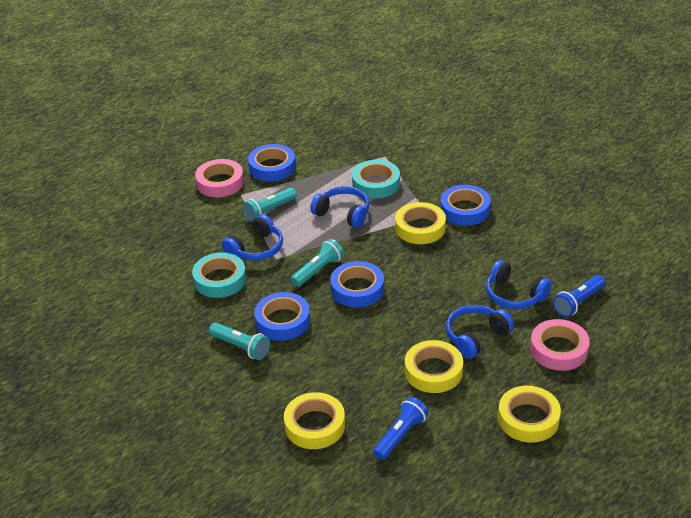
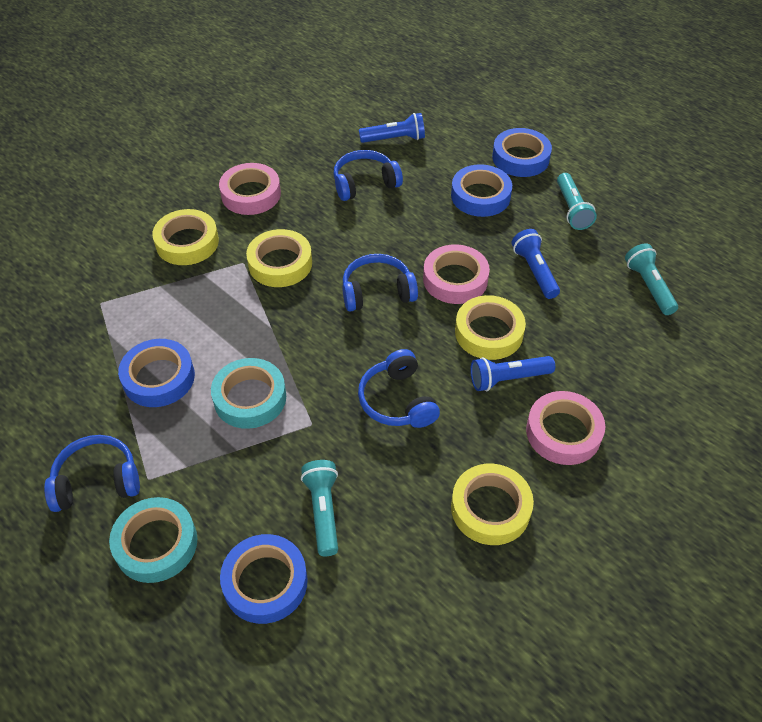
blue flashlight: 2 -> 3
pink tape: 2 -> 3

